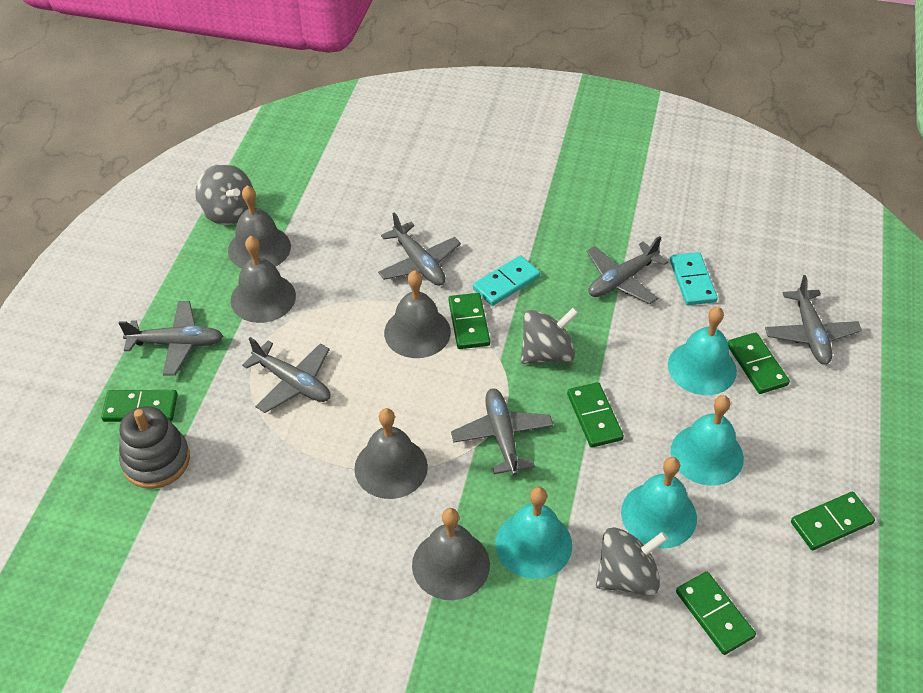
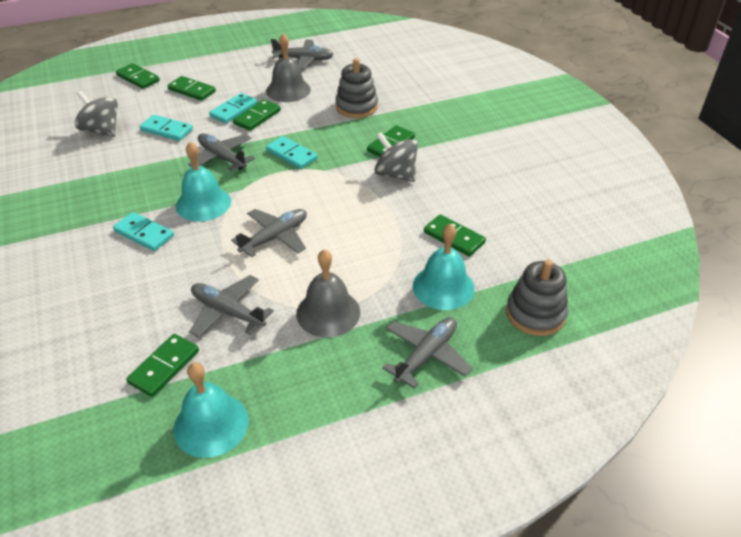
grey bell: 5 -> 2
grey plane: 6 -> 5
grey spinning top: 3 -> 2
grey stacking toy: 1 -> 2
turquoise bell: 4 -> 3
turquoise domino: 2 -> 4

